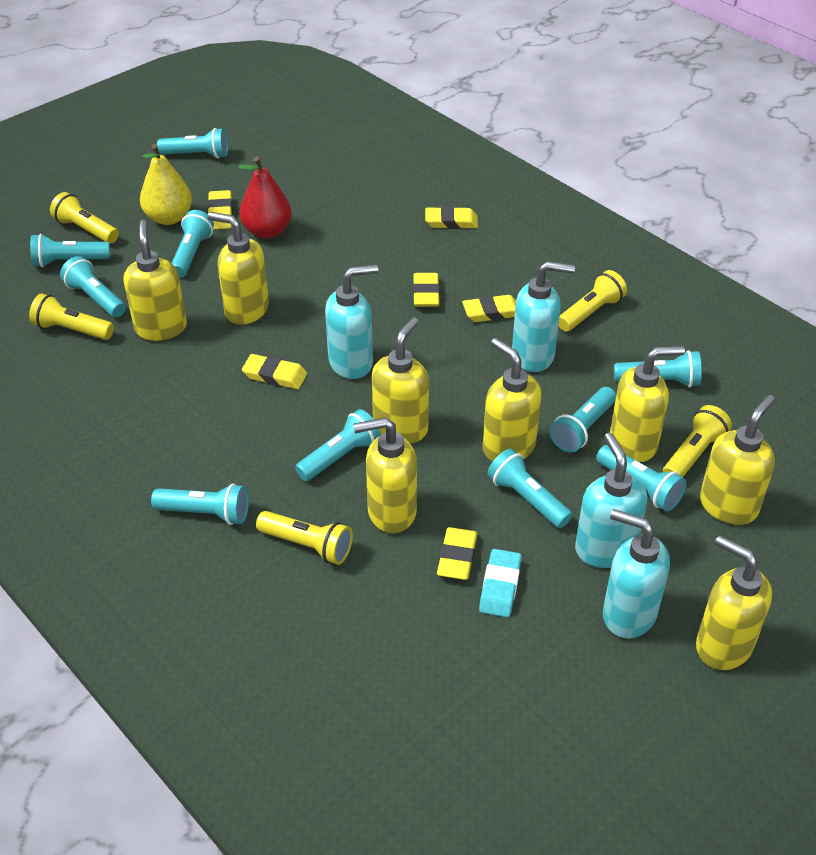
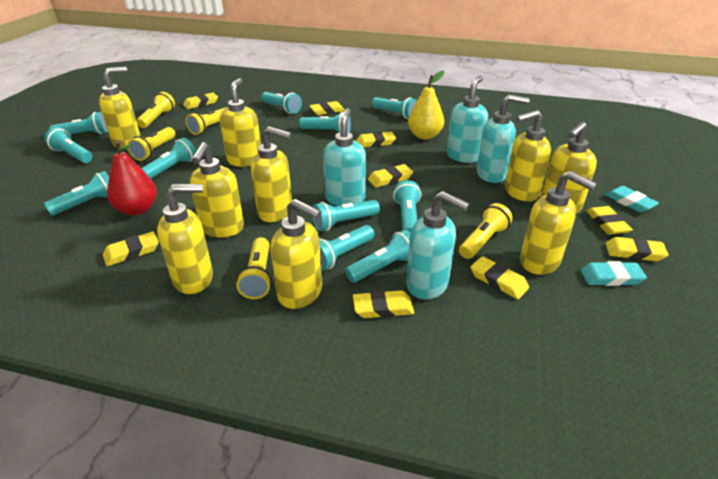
turquoise eraser: 1 -> 2
turquoise flashlight: 10 -> 11
yellow eraser: 6 -> 9
yellow soap dispenser: 8 -> 9

